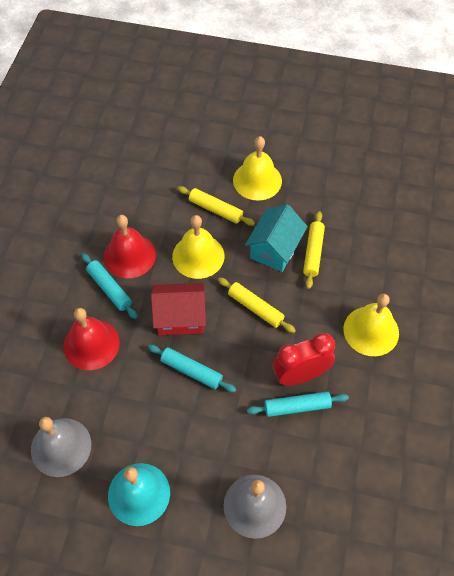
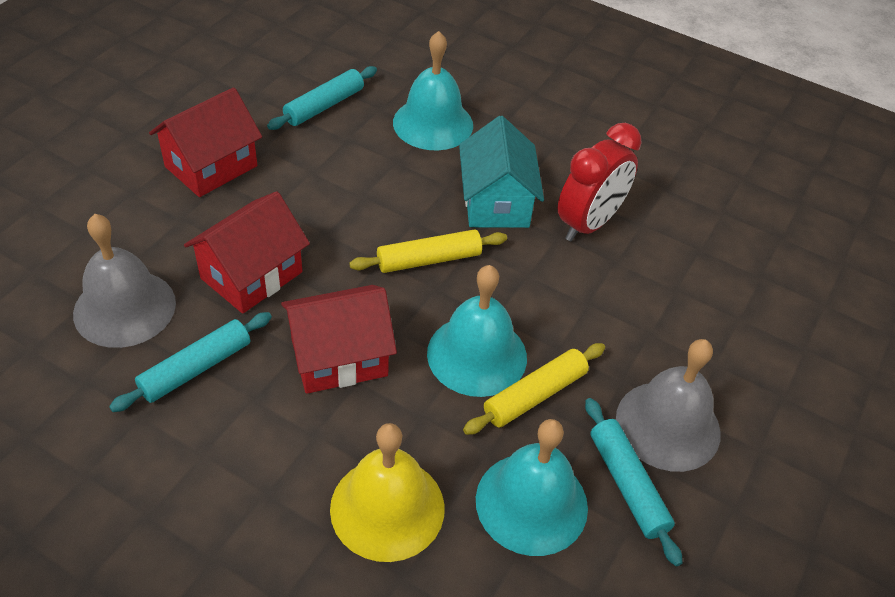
red bell: 2 -> 0
red house: 1 -> 3
turquoise bell: 1 -> 3
yellow bell: 3 -> 1
yellow rolling pin: 3 -> 2

